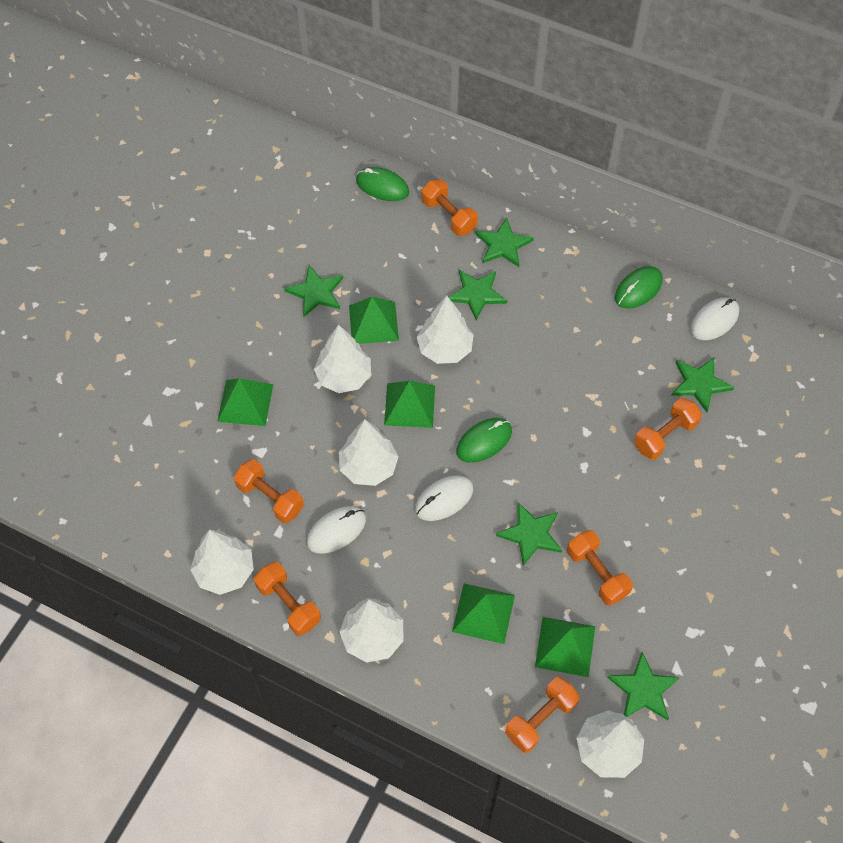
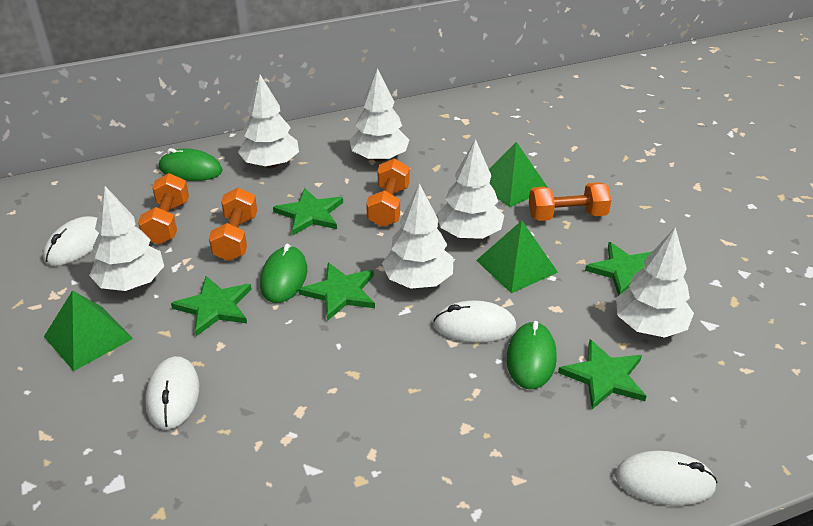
green pyramid: 5 -> 3
green star: 6 -> 5
orange dumbbell: 6 -> 4
white mouse: 3 -> 4

